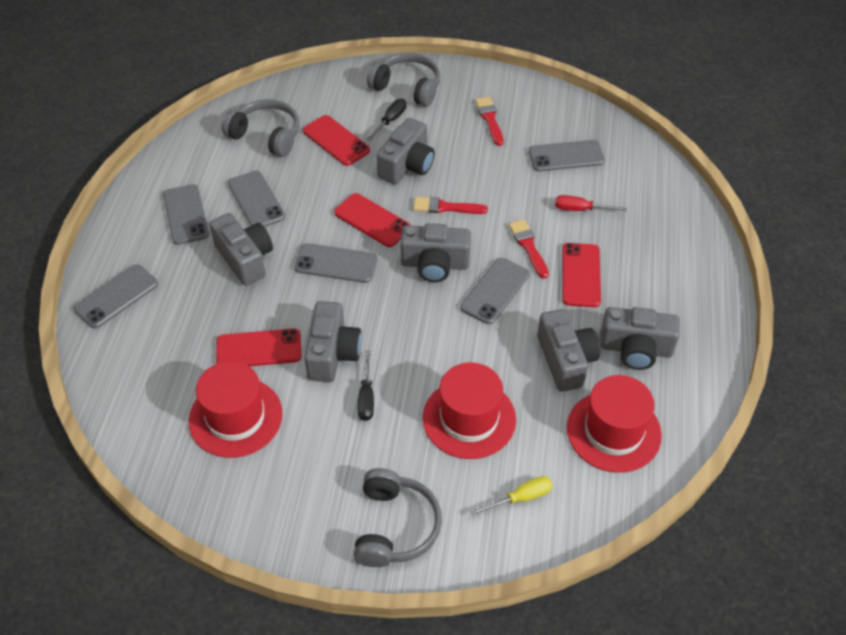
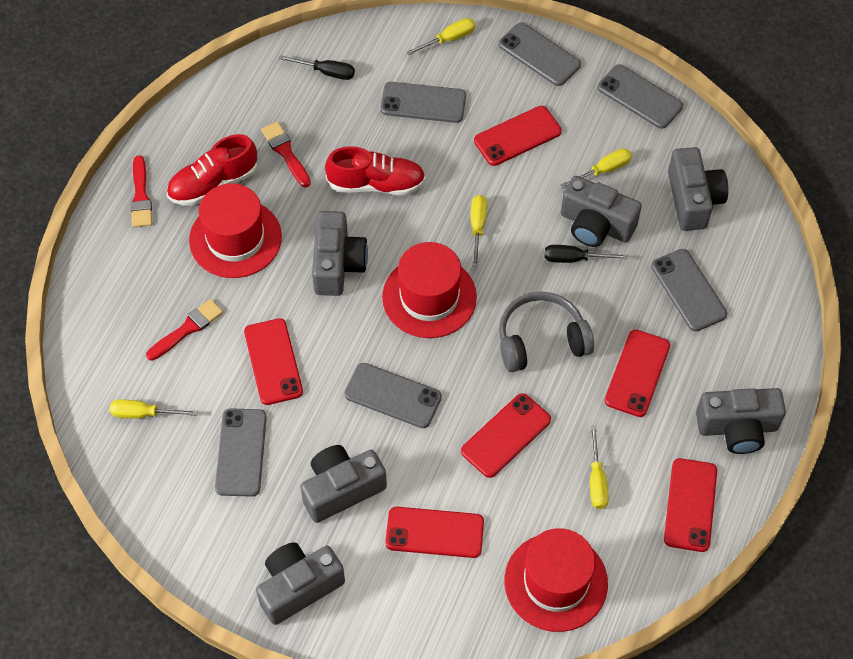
grey headphones: 3 -> 1
red phone: 4 -> 6
red screwdriver: 1 -> 0
red shoe: 0 -> 2
yellow screwdriver: 1 -> 5

